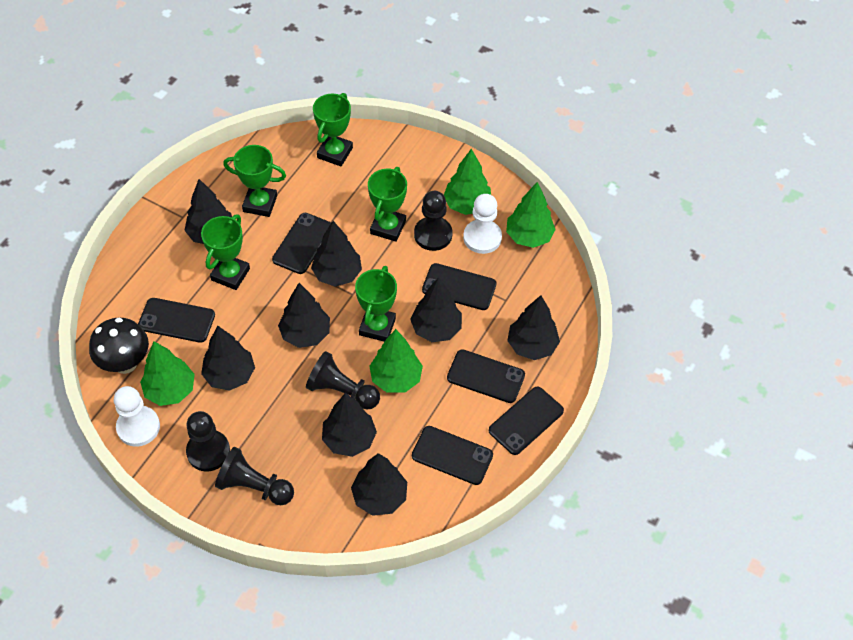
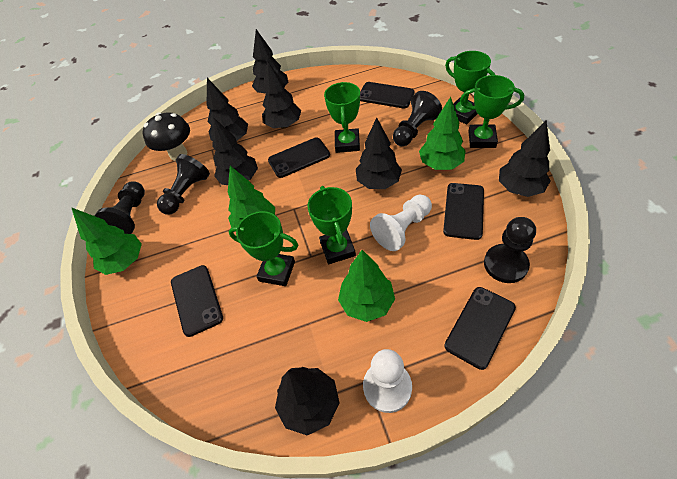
black phone: 6 -> 5
black tree: 8 -> 7

